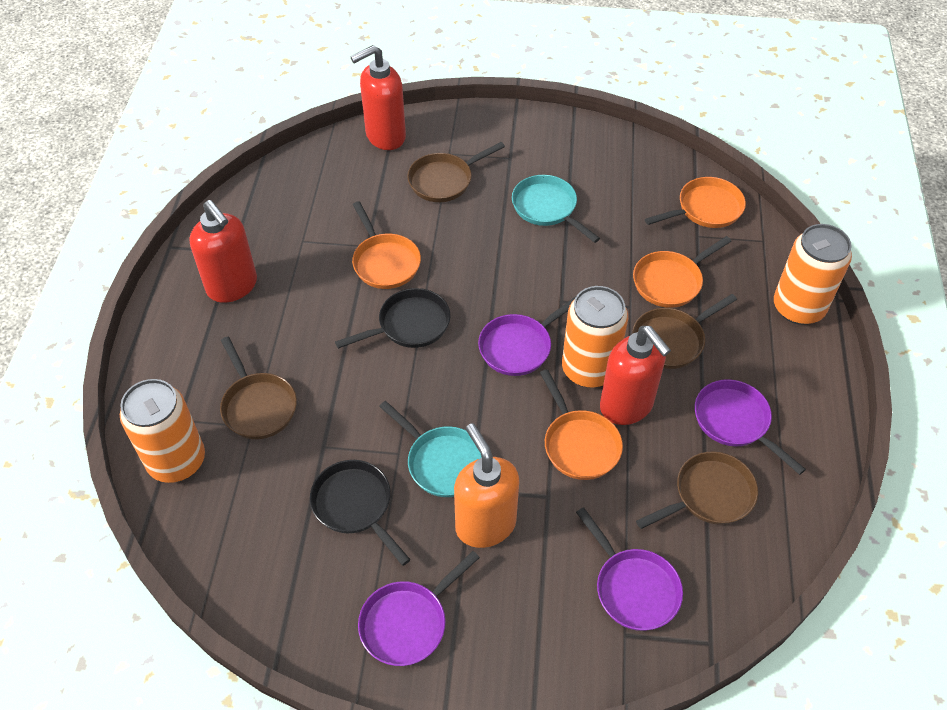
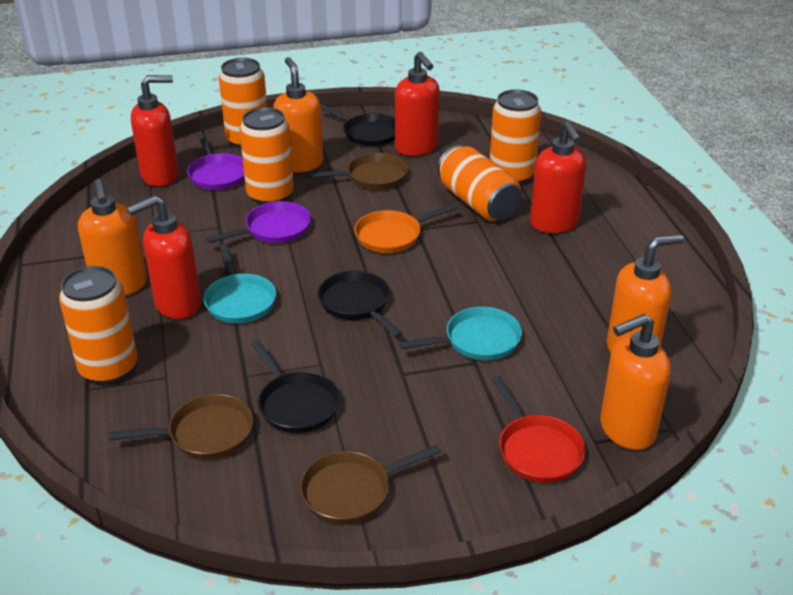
black pan: 2 -> 3
brown pan: 4 -> 3
orange can: 3 -> 5
orange pan: 4 -> 1
orange soap dispenser: 1 -> 4
purple pan: 4 -> 2
red pan: 0 -> 1
red soap dispenser: 3 -> 4

